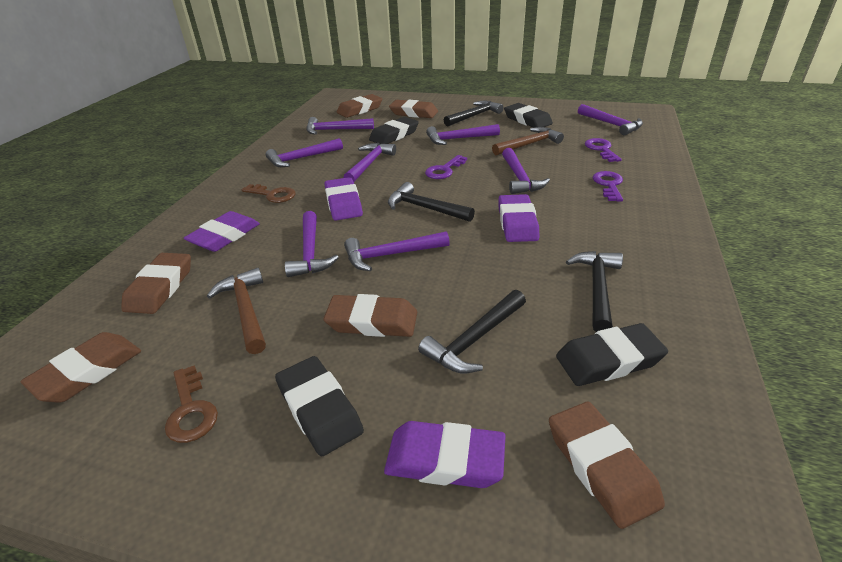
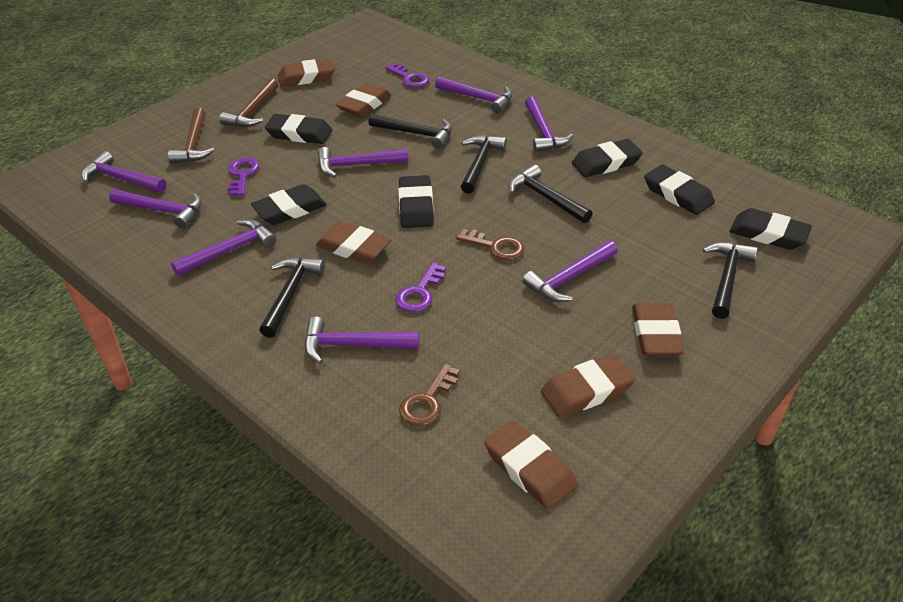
black eraser: 4 -> 6
black hammer: 4 -> 5
purple eraser: 4 -> 0

